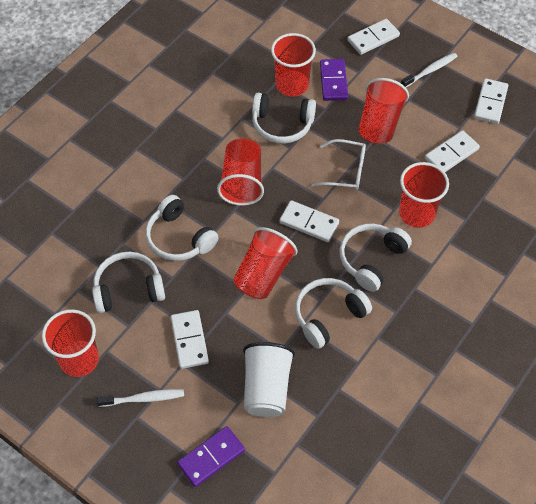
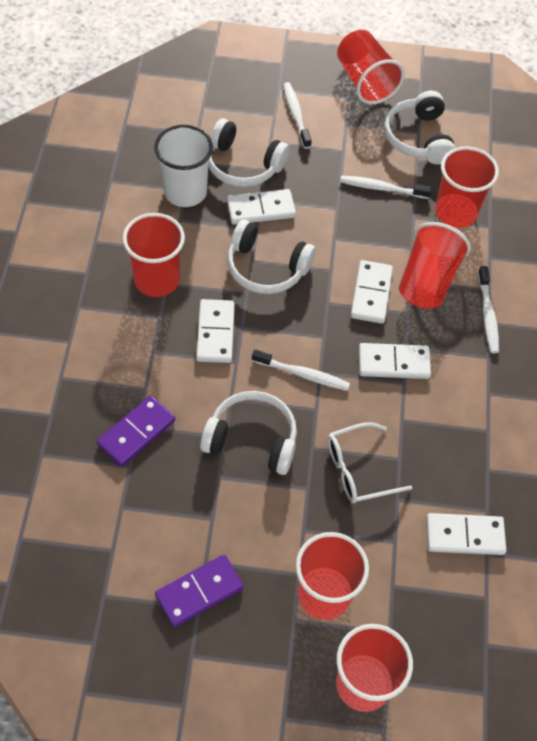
white headphones: 5 -> 4
white toothbrush: 2 -> 4

